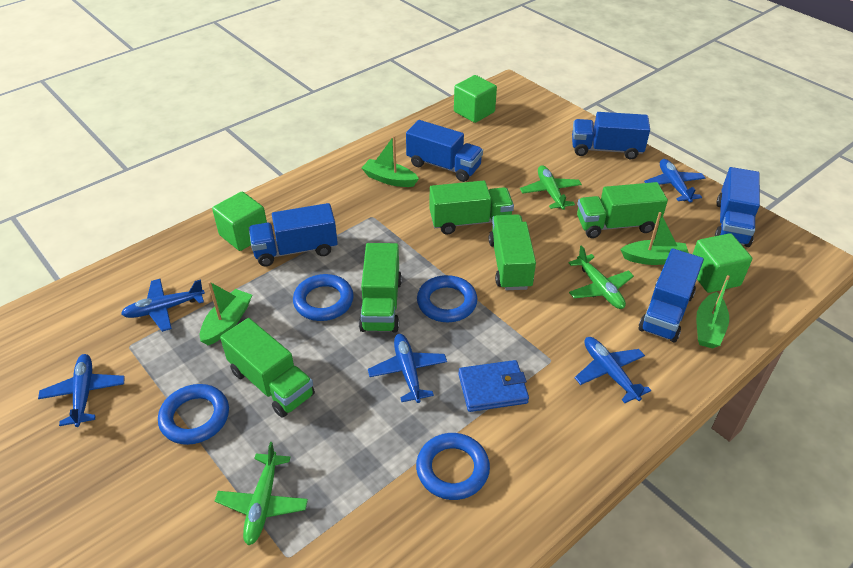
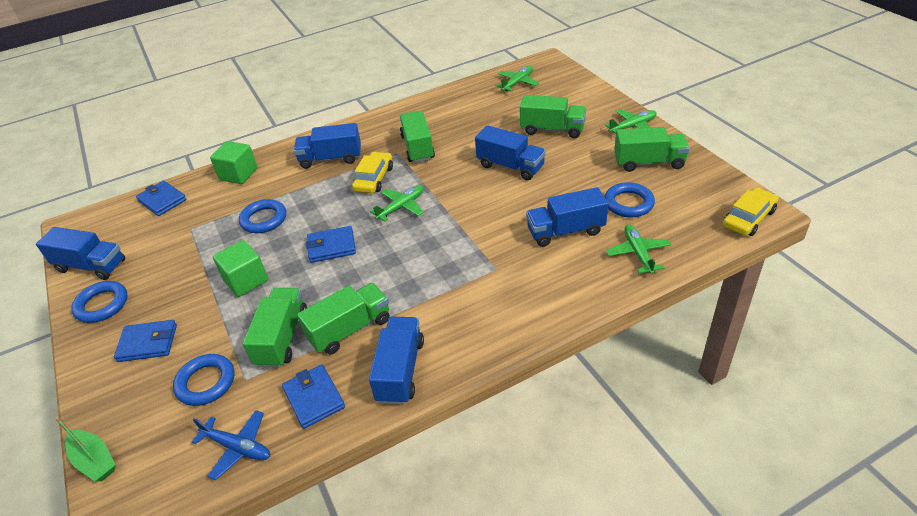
blue plane: 5 -> 1
blue wallet: 1 -> 4
green boat: 4 -> 1
green cube: 3 -> 2
green plane: 3 -> 4
yellow car: 0 -> 2

